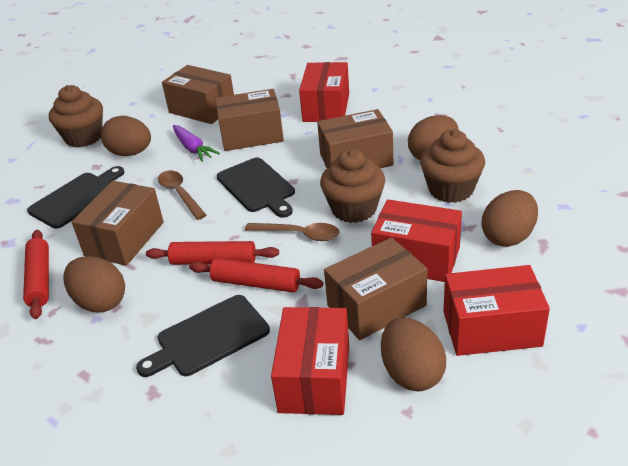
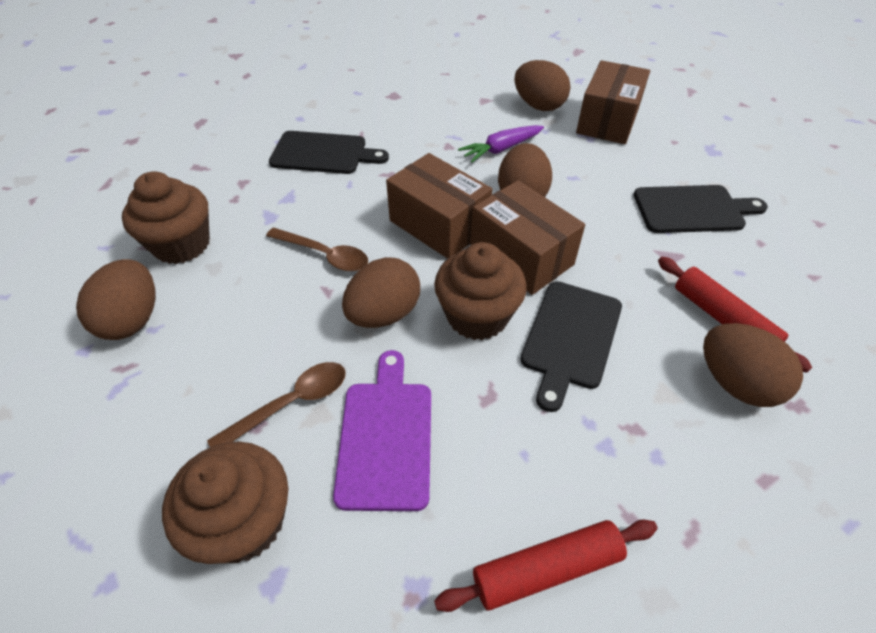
brown box: 5 -> 3
purple cutting board: 0 -> 1
red box: 4 -> 0
red rolling pin: 3 -> 2

